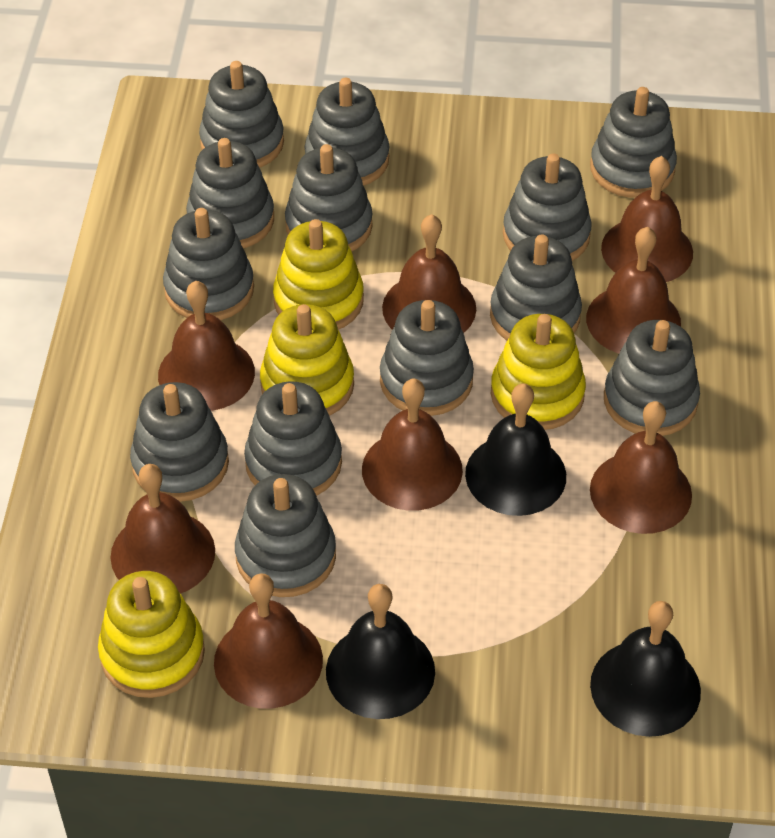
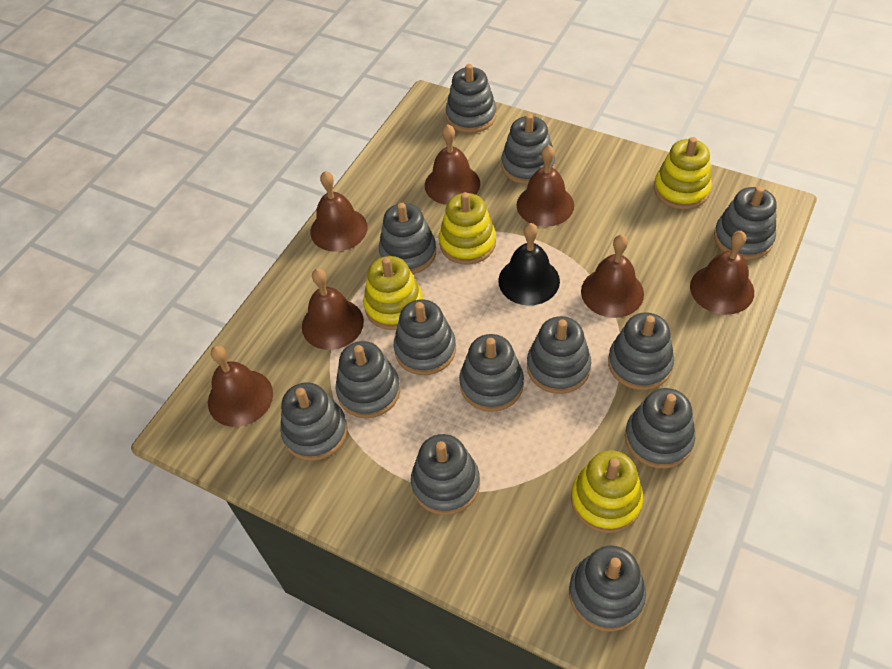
black bell: 3 -> 1
brown bell: 8 -> 7

